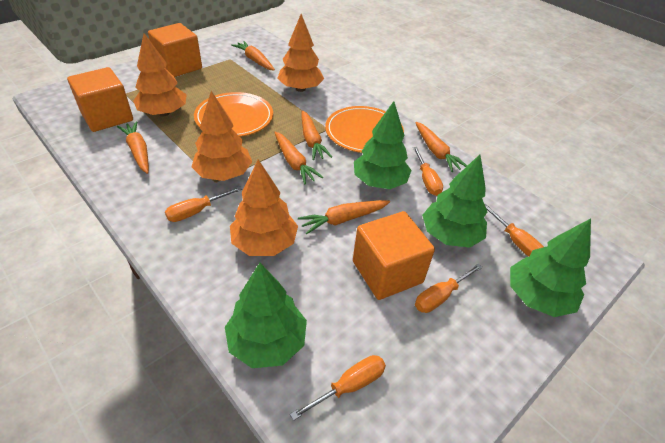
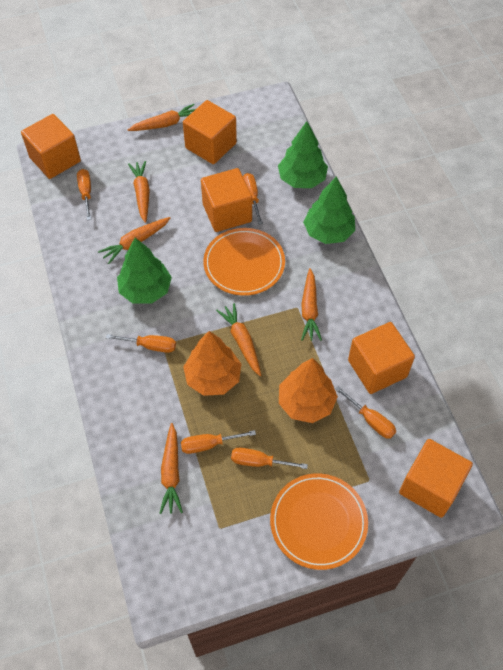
green tree: 4 -> 3
orange cube: 3 -> 5
orange screwdriver: 5 -> 6
orange tree: 4 -> 2

